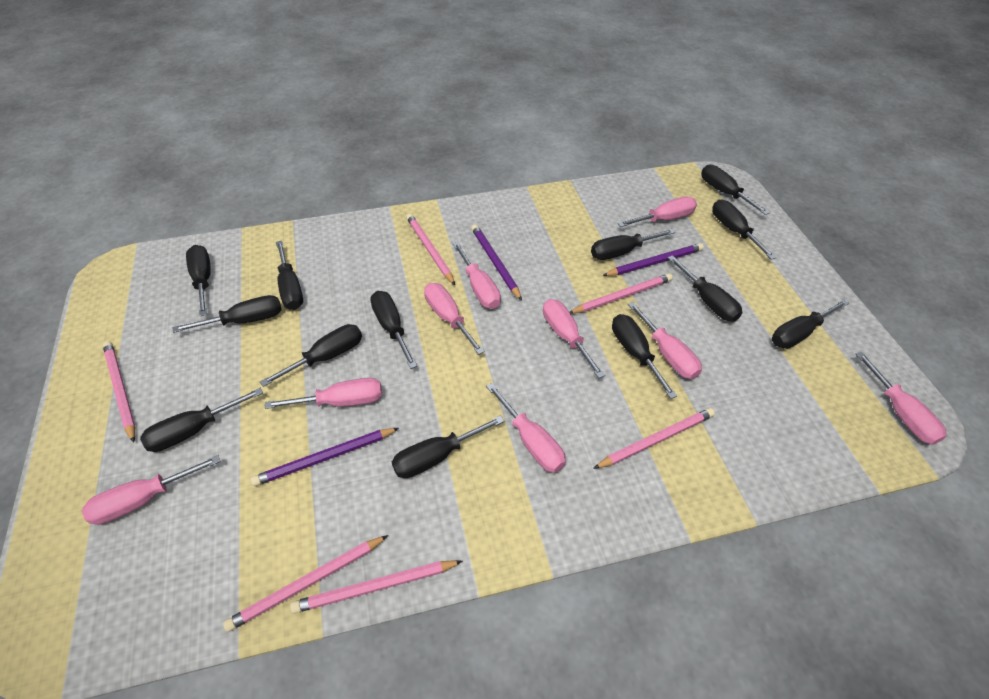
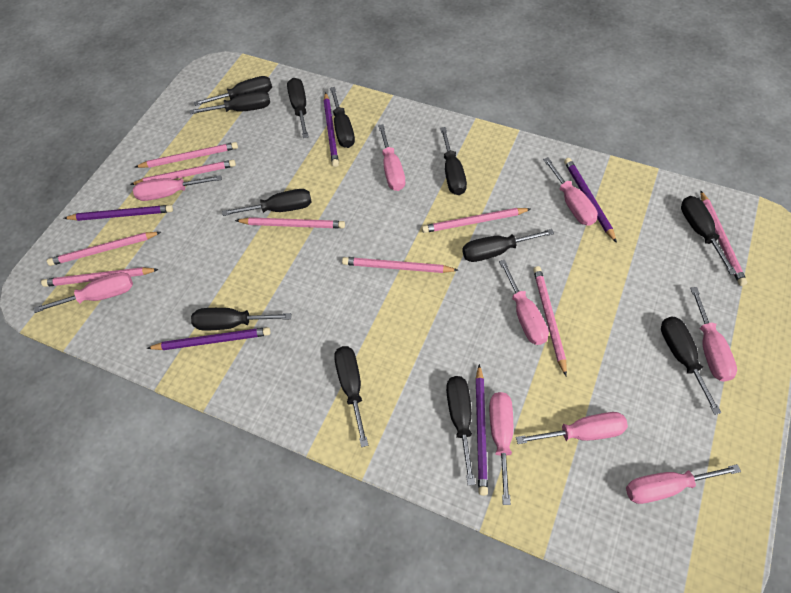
black screwdriver: 13 -> 12
pink pencil: 6 -> 9
purple pencil: 3 -> 5

